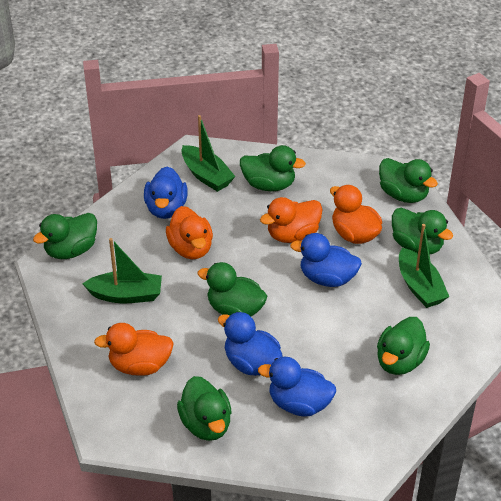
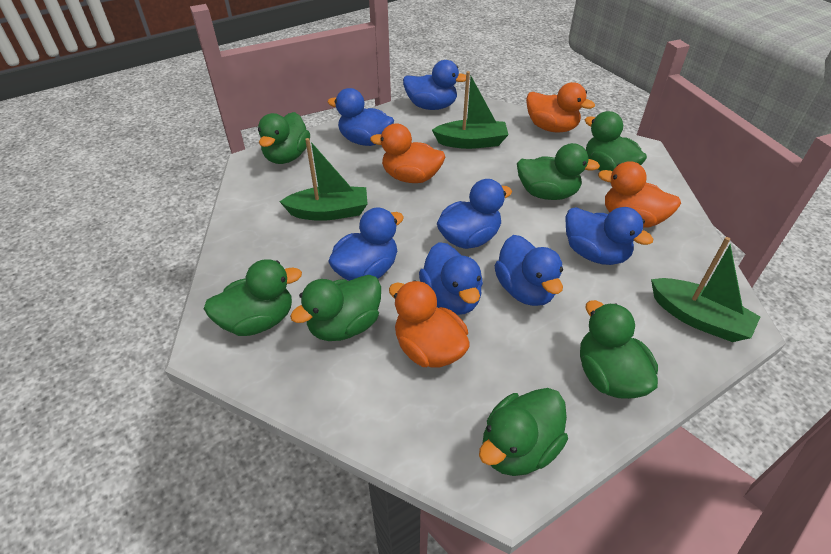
blue duck: 4 -> 7

